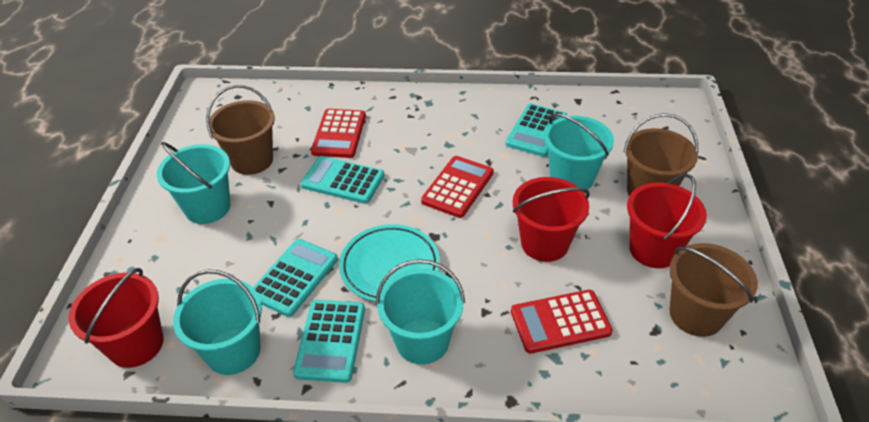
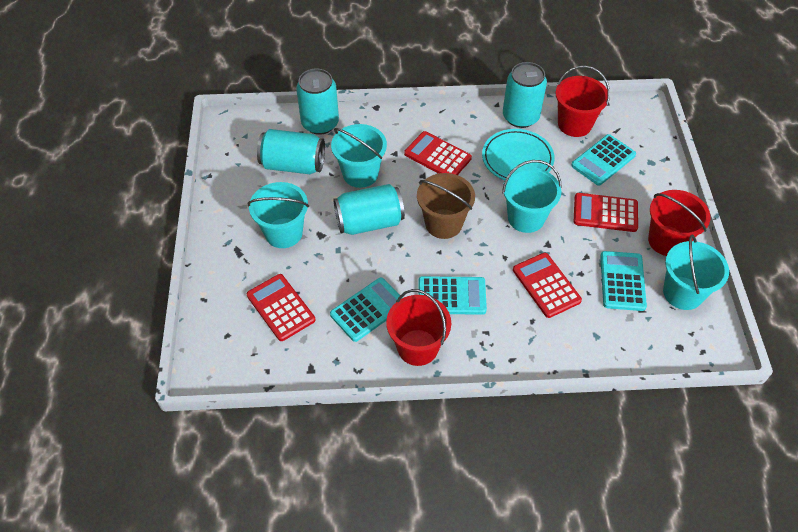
brown bucket: 3 -> 1
red calculator: 3 -> 4
turquoise can: 0 -> 4

